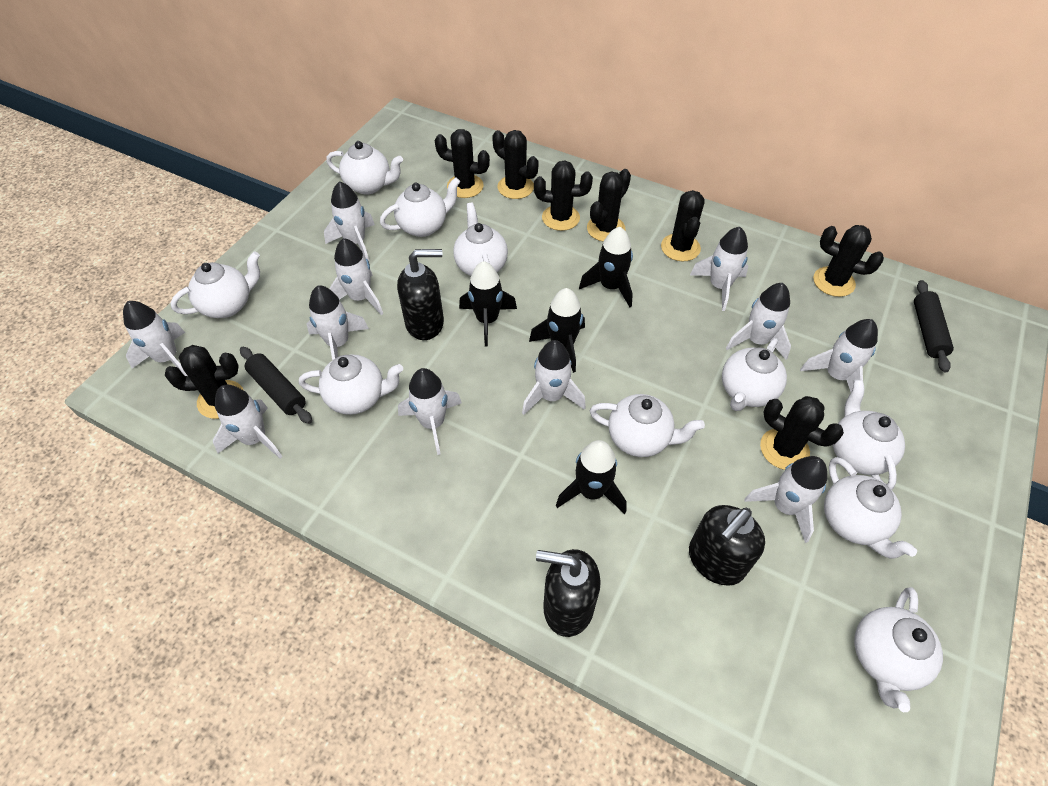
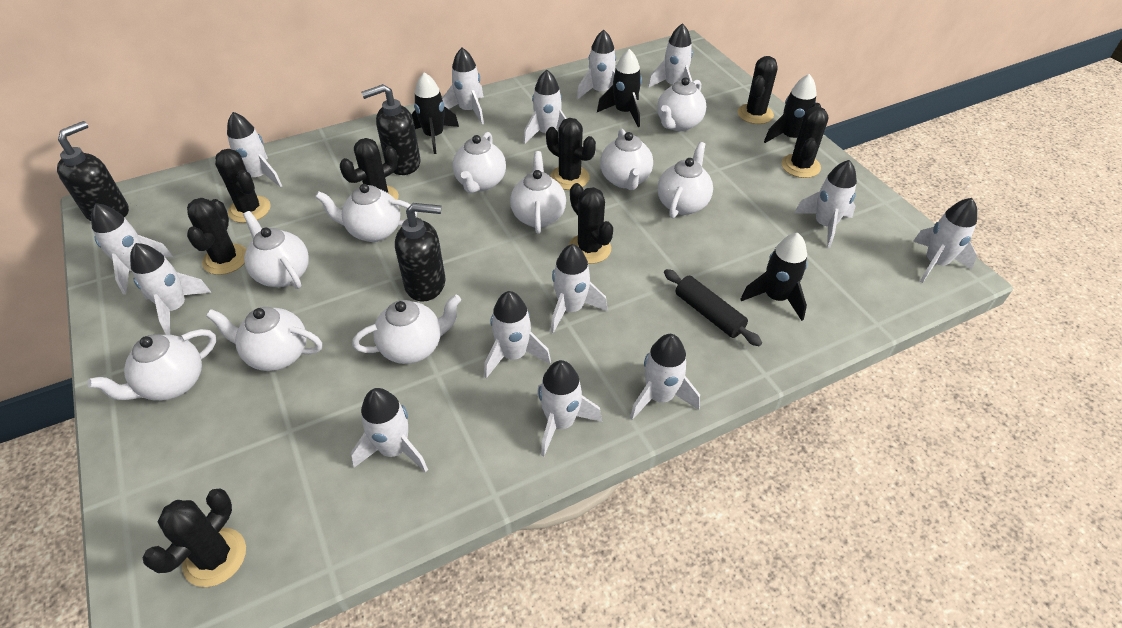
black rolling pin: 2 -> 1
white rocket: 11 -> 14

